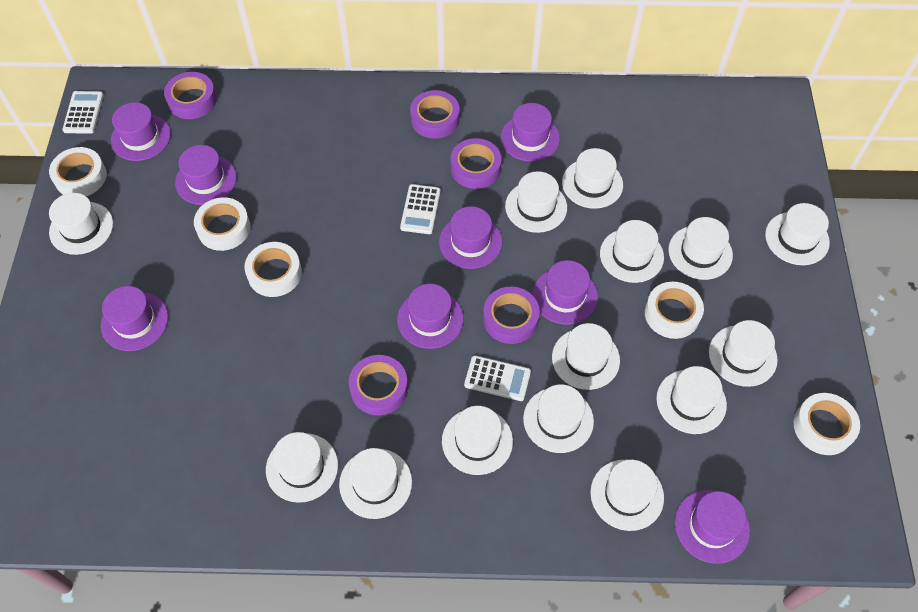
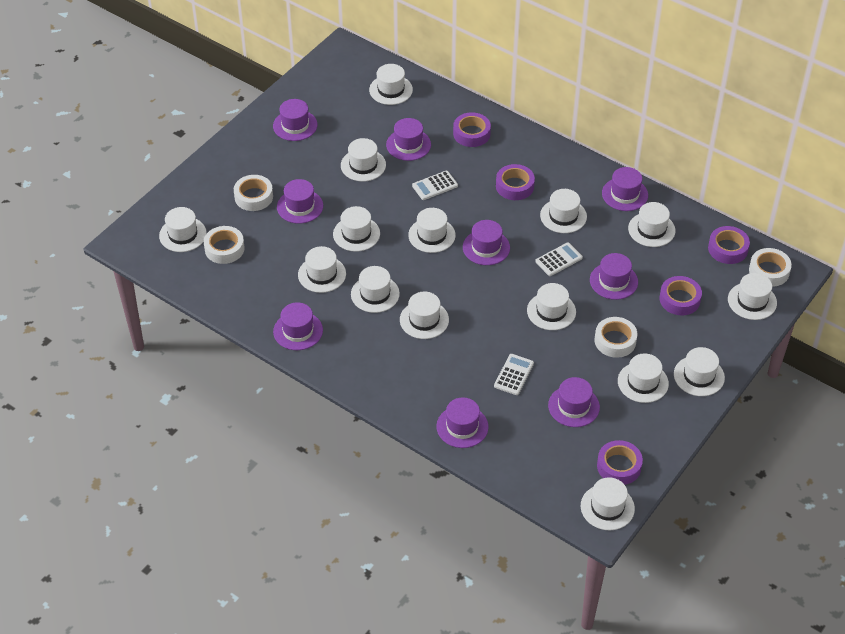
purple hat: 8 -> 9
white hat: 14 -> 15
white tape: 5 -> 4

